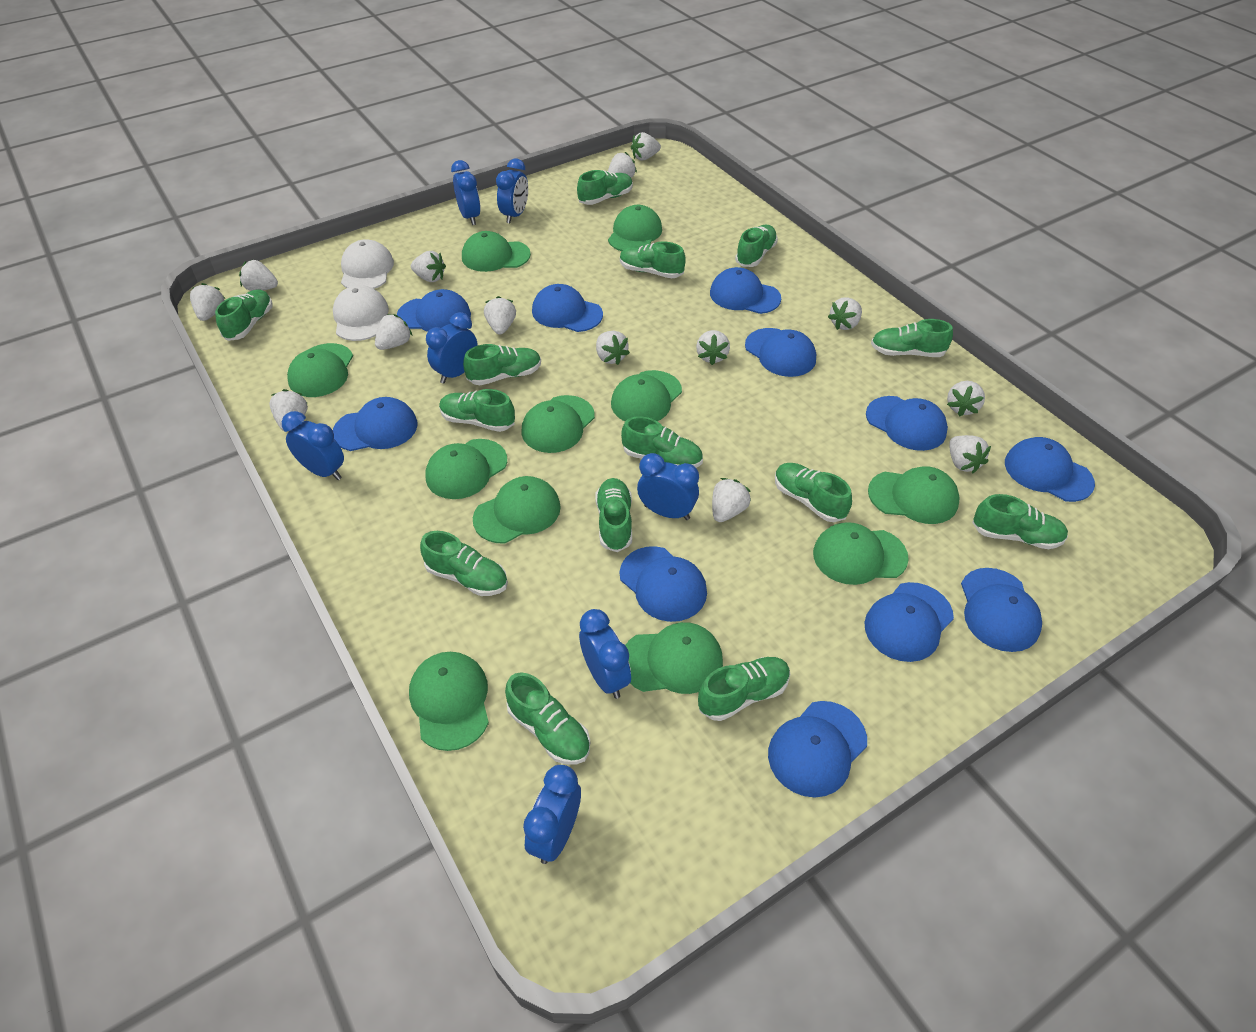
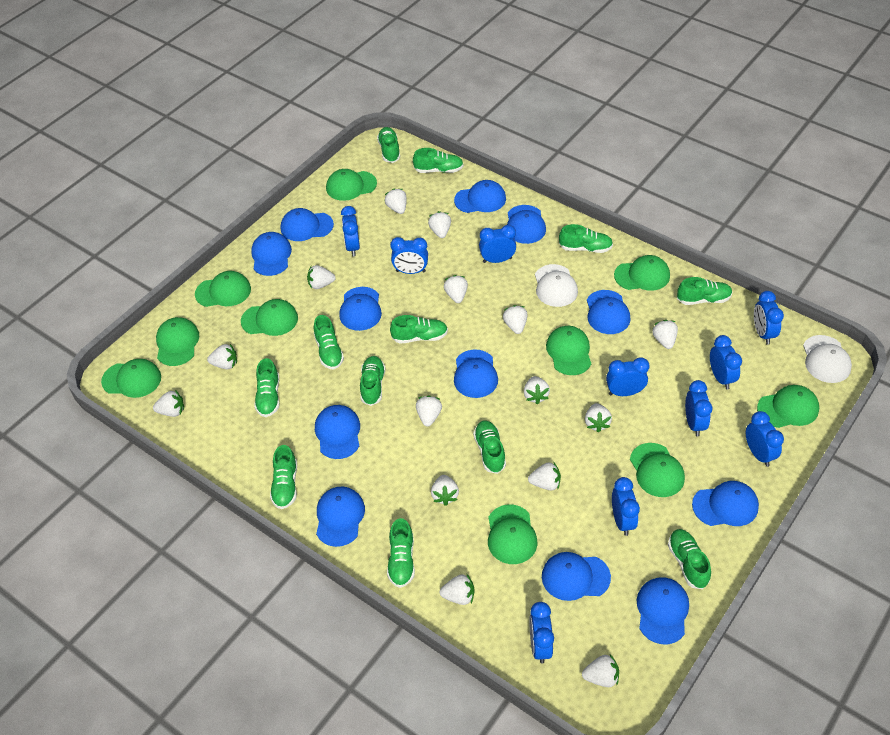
blue cap: 11 -> 12
blue clock: 7 -> 10
green cap: 11 -> 10
green shoe: 14 -> 12
white strawberry: 14 -> 15

